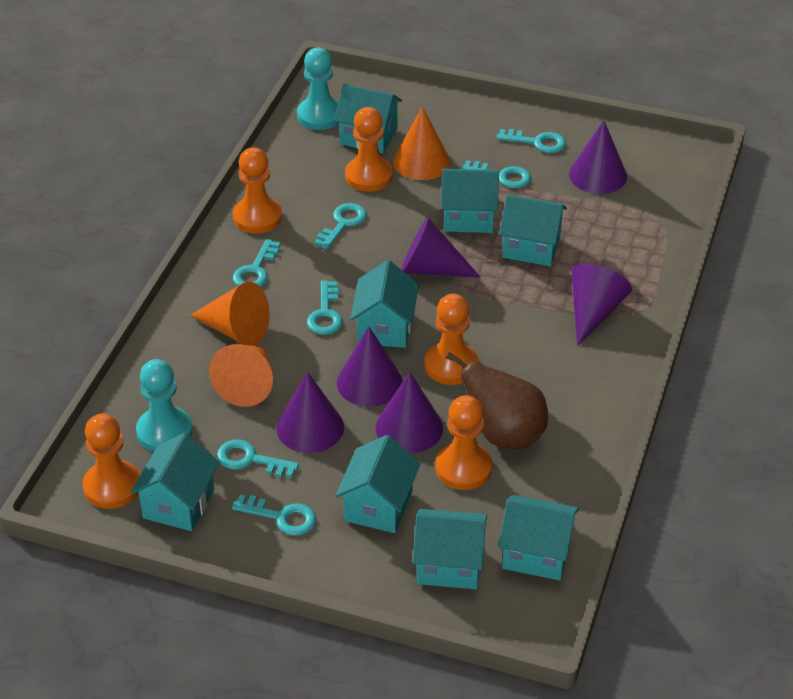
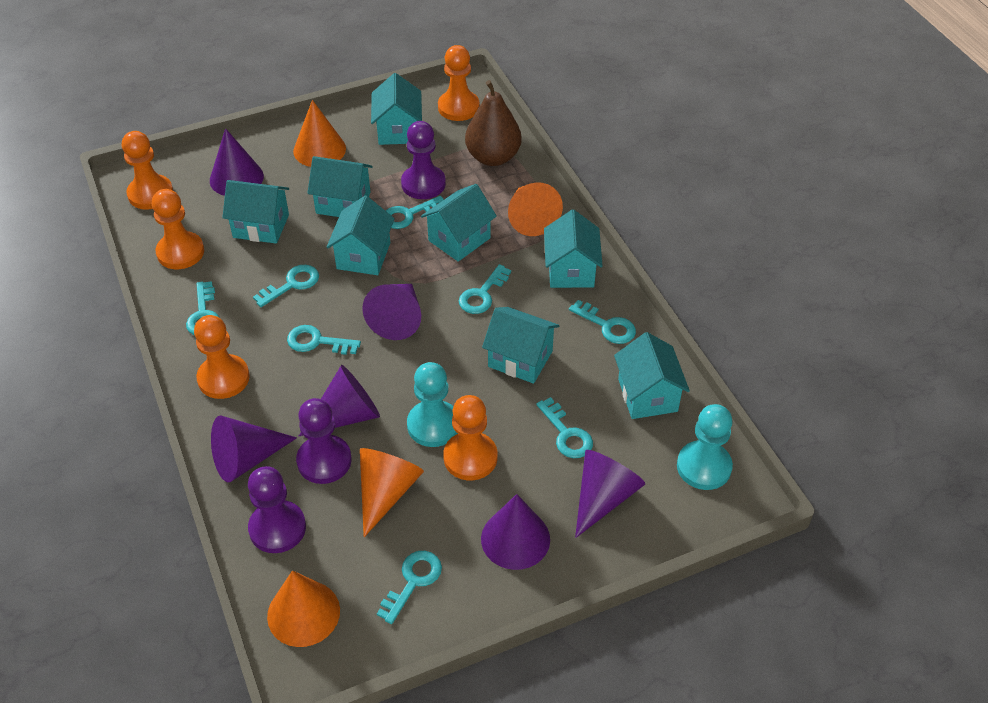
orange cone: 3 -> 4
purple pawn: 0 -> 3
turquoise key: 7 -> 8

